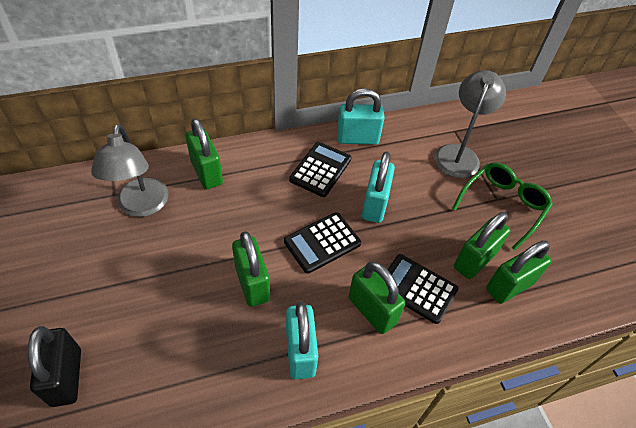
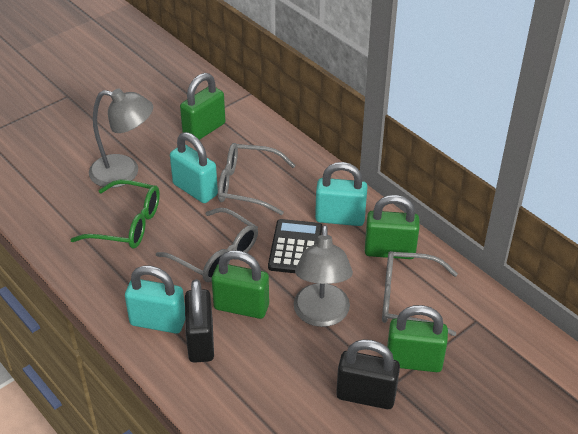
black calculator: 3 -> 1
black padlock: 1 -> 2
green padlock: 5 -> 4
grey glasses: 0 -> 3

